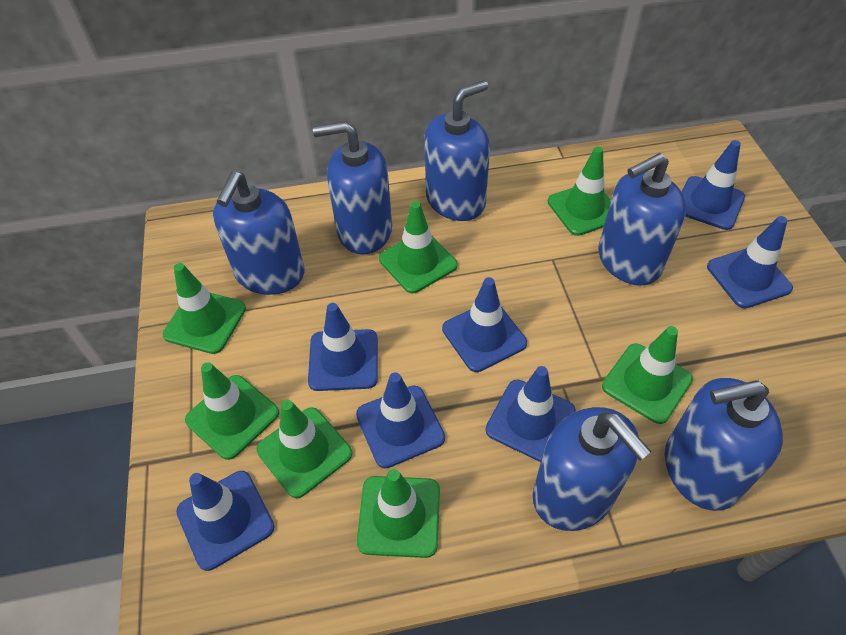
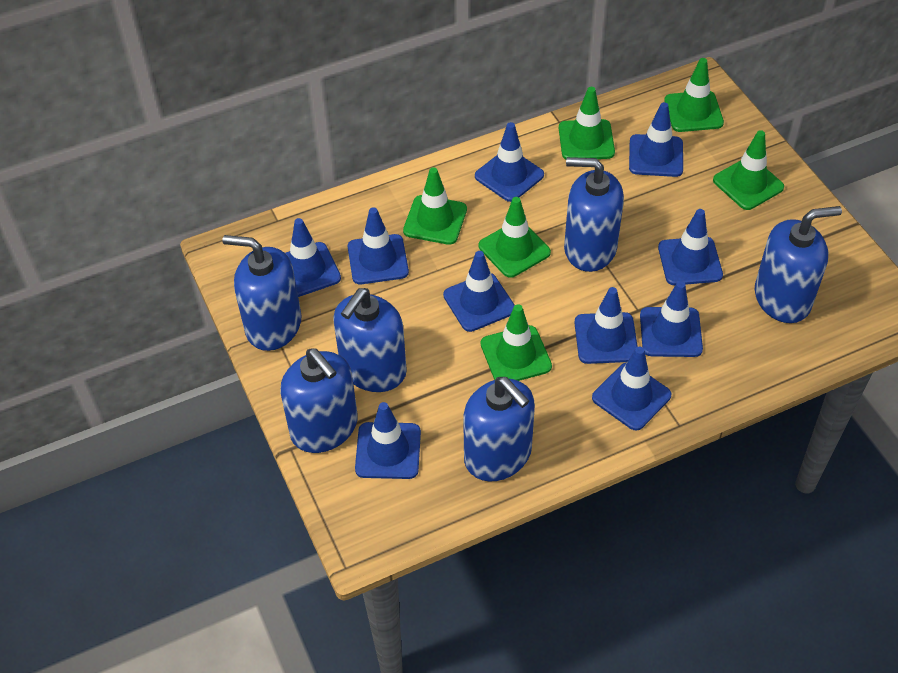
blue traffic cone: 7 -> 10
green traffic cone: 7 -> 6

